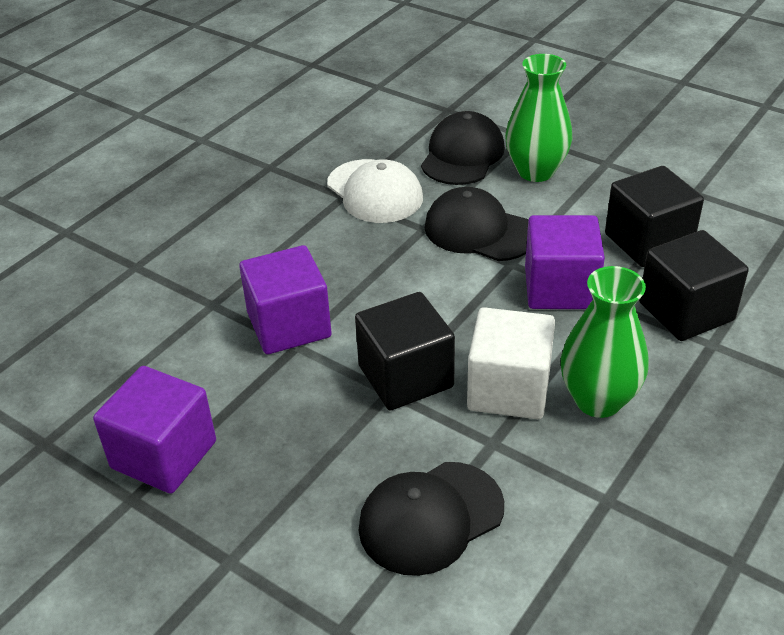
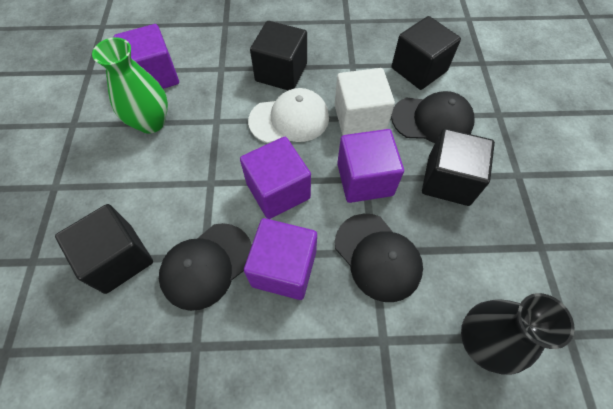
black cube: 3 -> 4
black vase: 0 -> 1
green vase: 2 -> 1
purple cube: 3 -> 4

